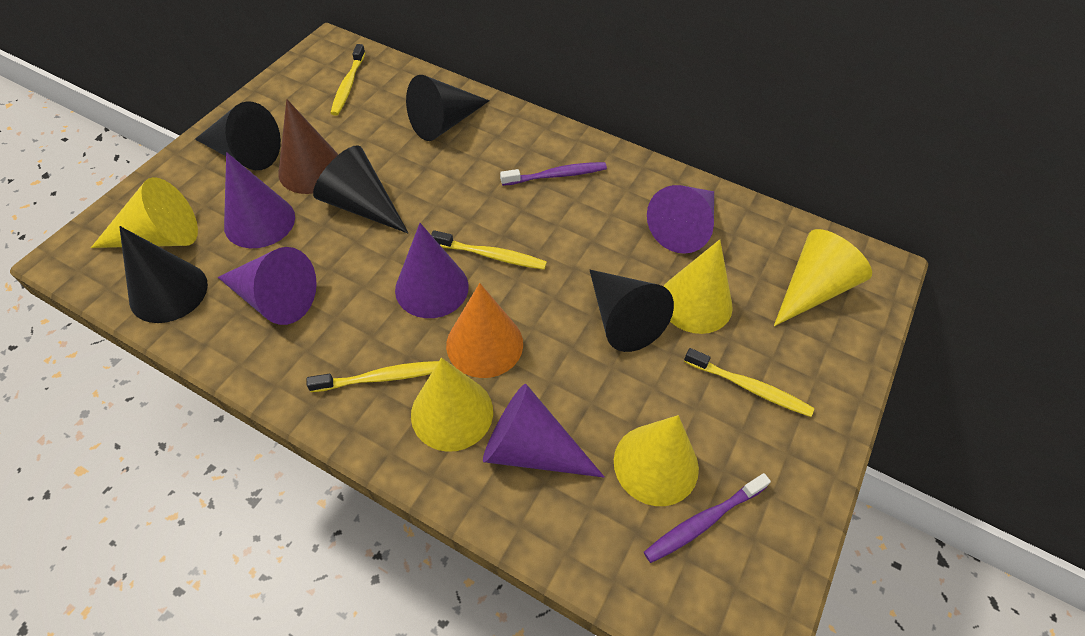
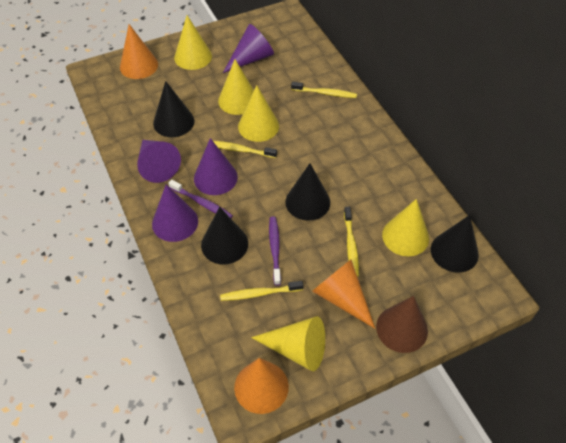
black cone: 5 -> 4
orange cone: 1 -> 3
purple cone: 5 -> 4

